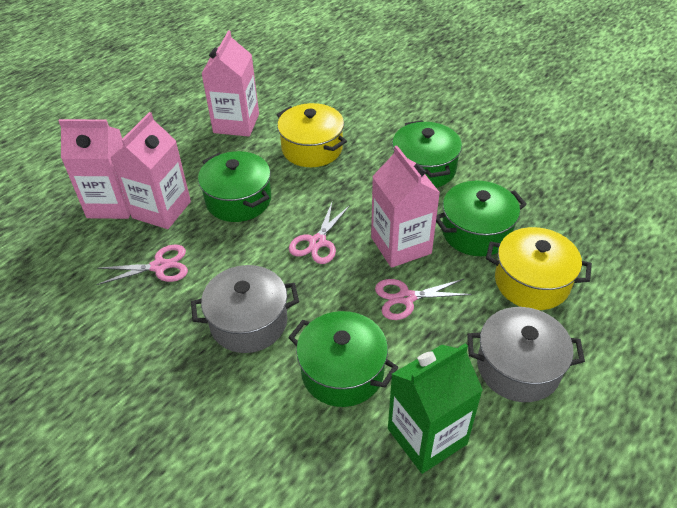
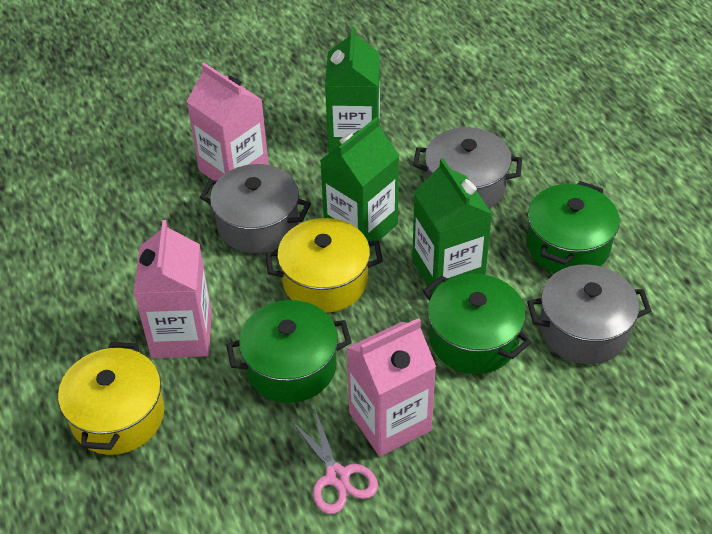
green carton: 1 -> 3
green pot: 4 -> 3
grey pot: 2 -> 3
pink carton: 4 -> 3
pink scissors: 3 -> 1

